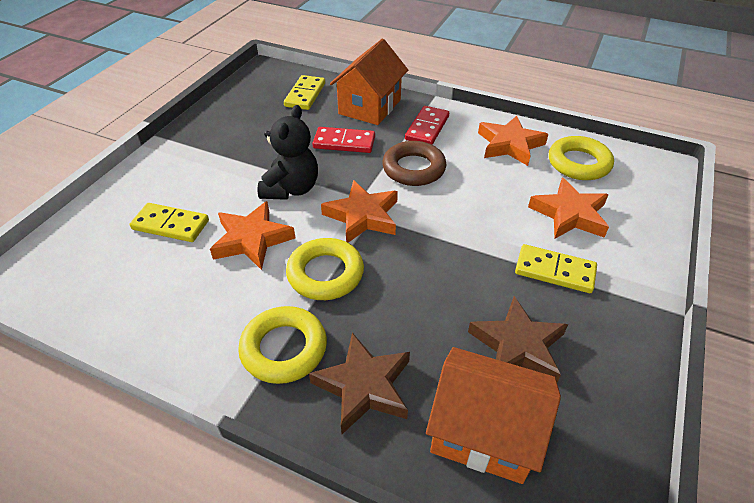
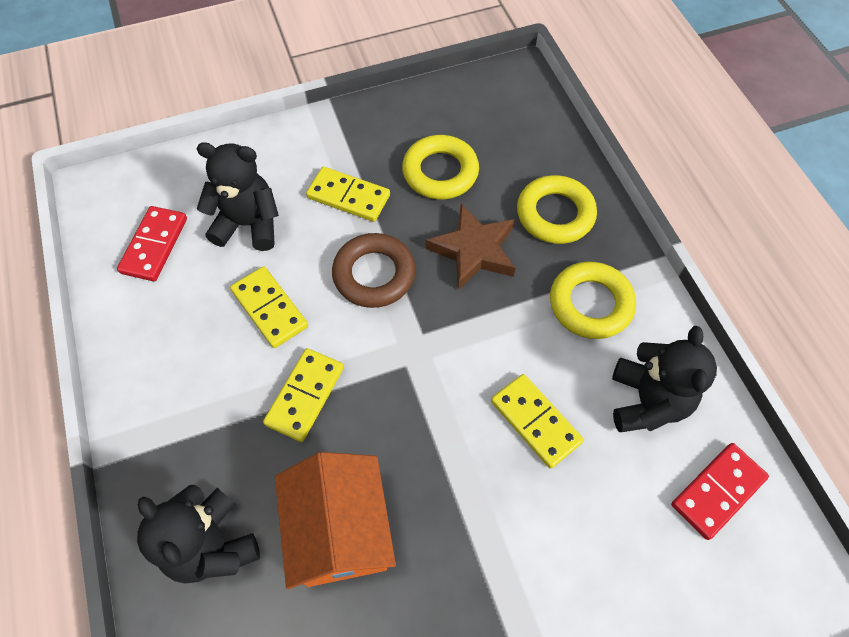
black teddy bear: 1 -> 3
brown star: 2 -> 1
orange house: 2 -> 1
orange star: 4 -> 0
yellow domino: 3 -> 4

